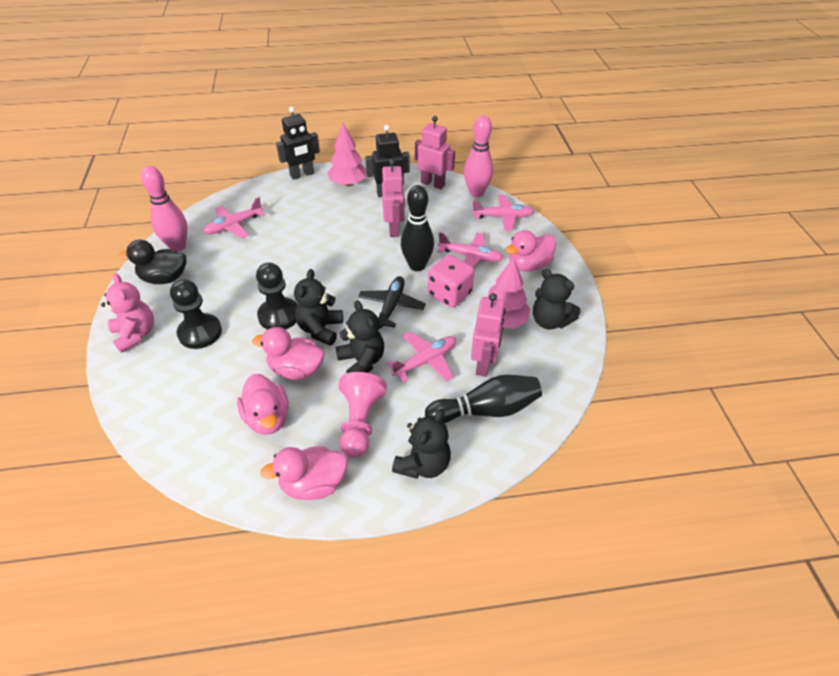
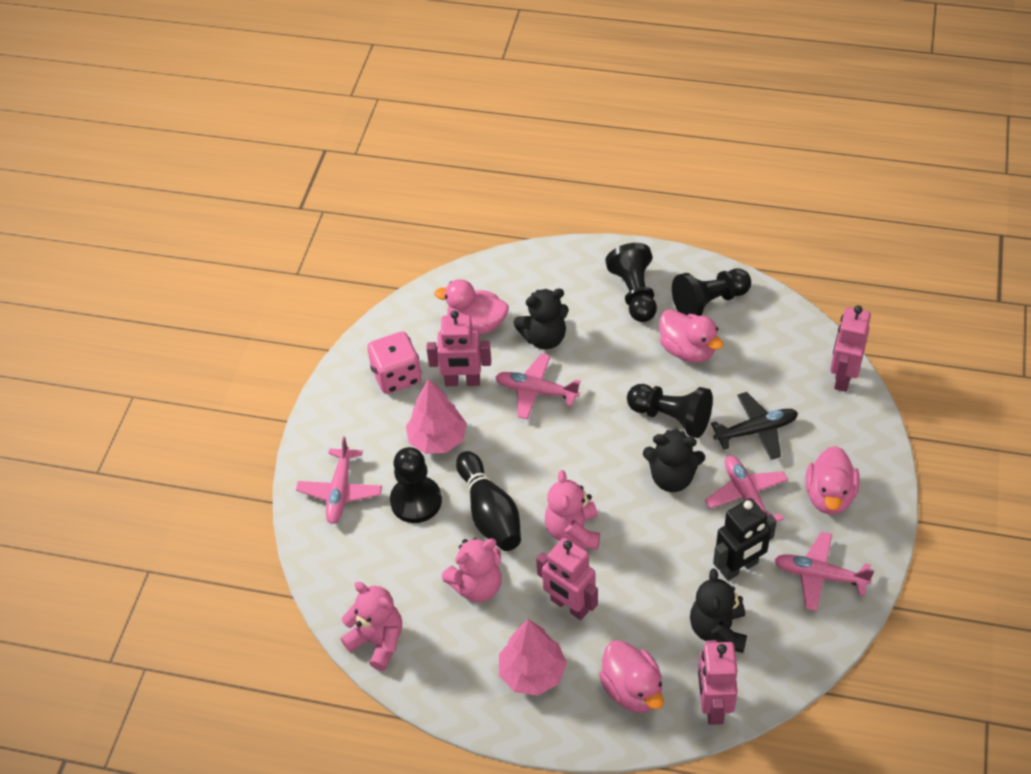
black bowling pin: 2 -> 1
black duck: 1 -> 0
black pawn: 2 -> 4
black robot: 2 -> 1
black teddy bear: 4 -> 3
pink bowling pin: 2 -> 0
pink pawn: 1 -> 0
pink robot: 3 -> 4
pink teddy bear: 1 -> 3

